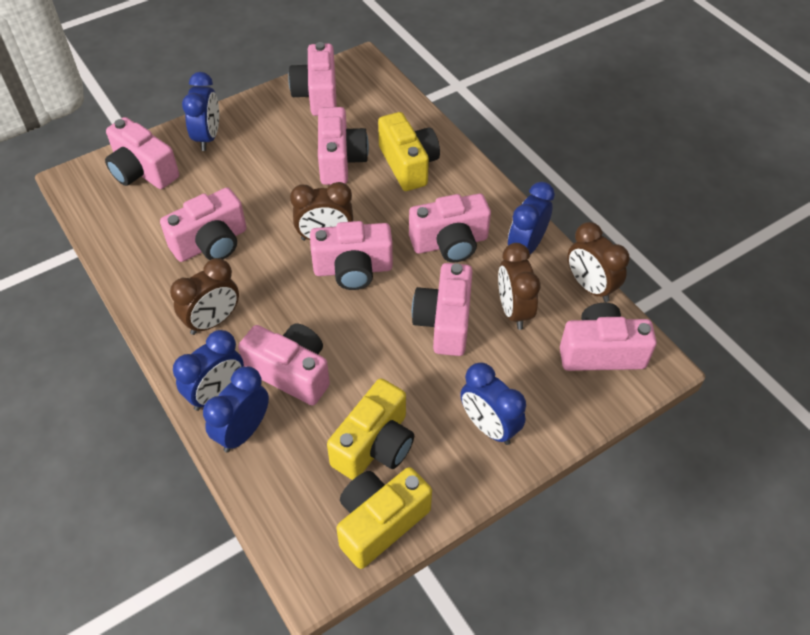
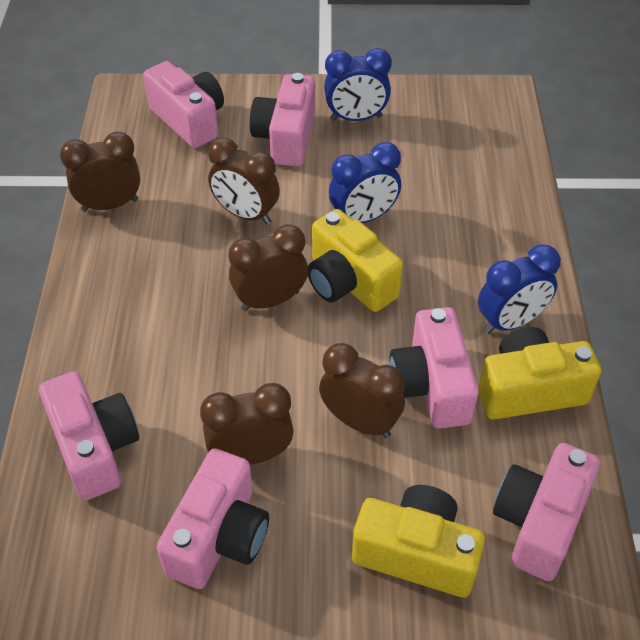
blue clock: 5 -> 3
brown clock: 4 -> 5
pink camera: 9 -> 6

